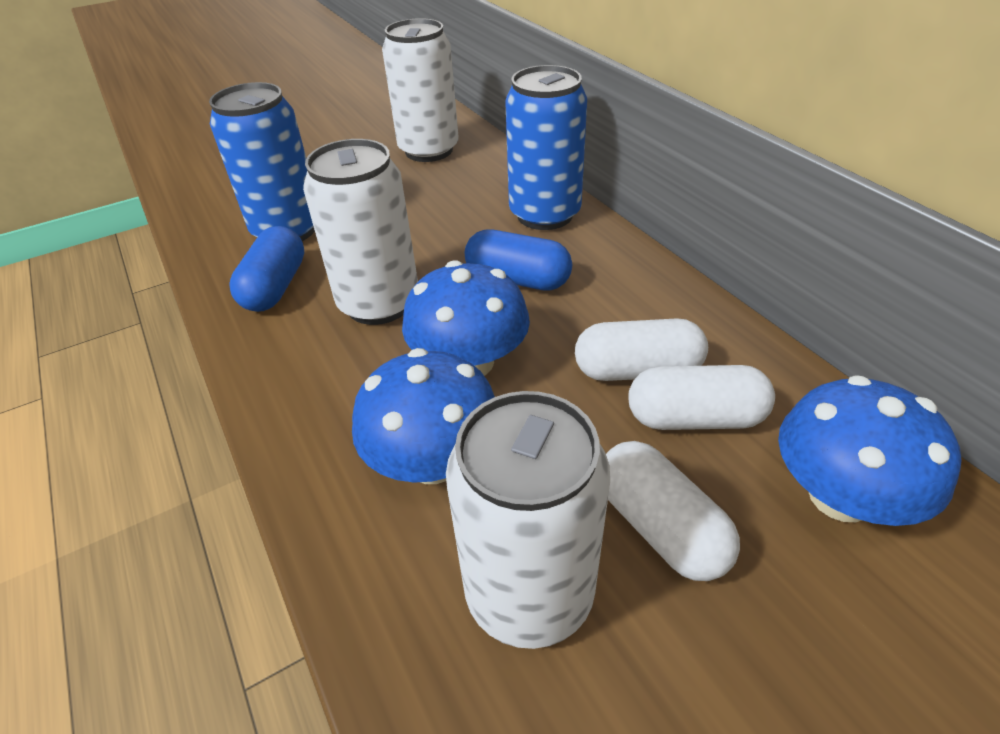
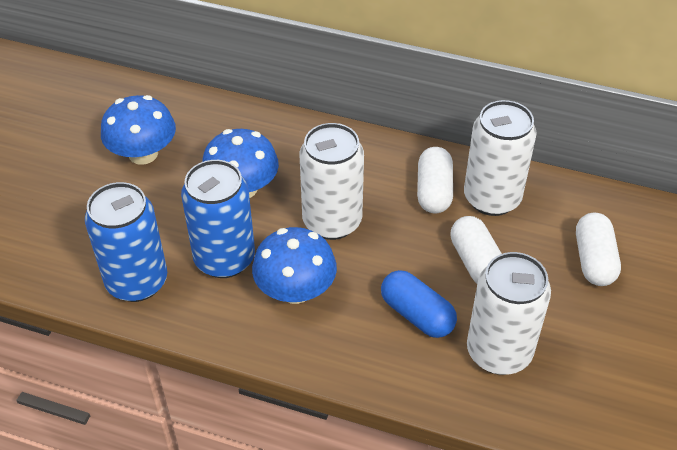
blue capsule: 2 -> 1

